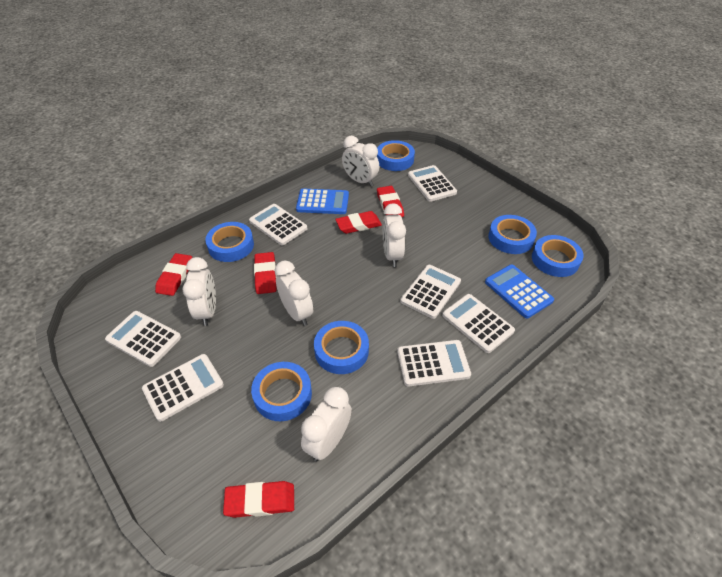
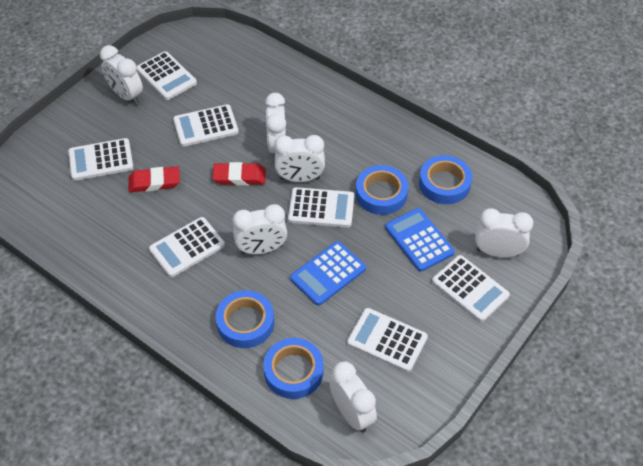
blue tape: 6 -> 4
red eraser: 5 -> 2
white clock: 5 -> 6

